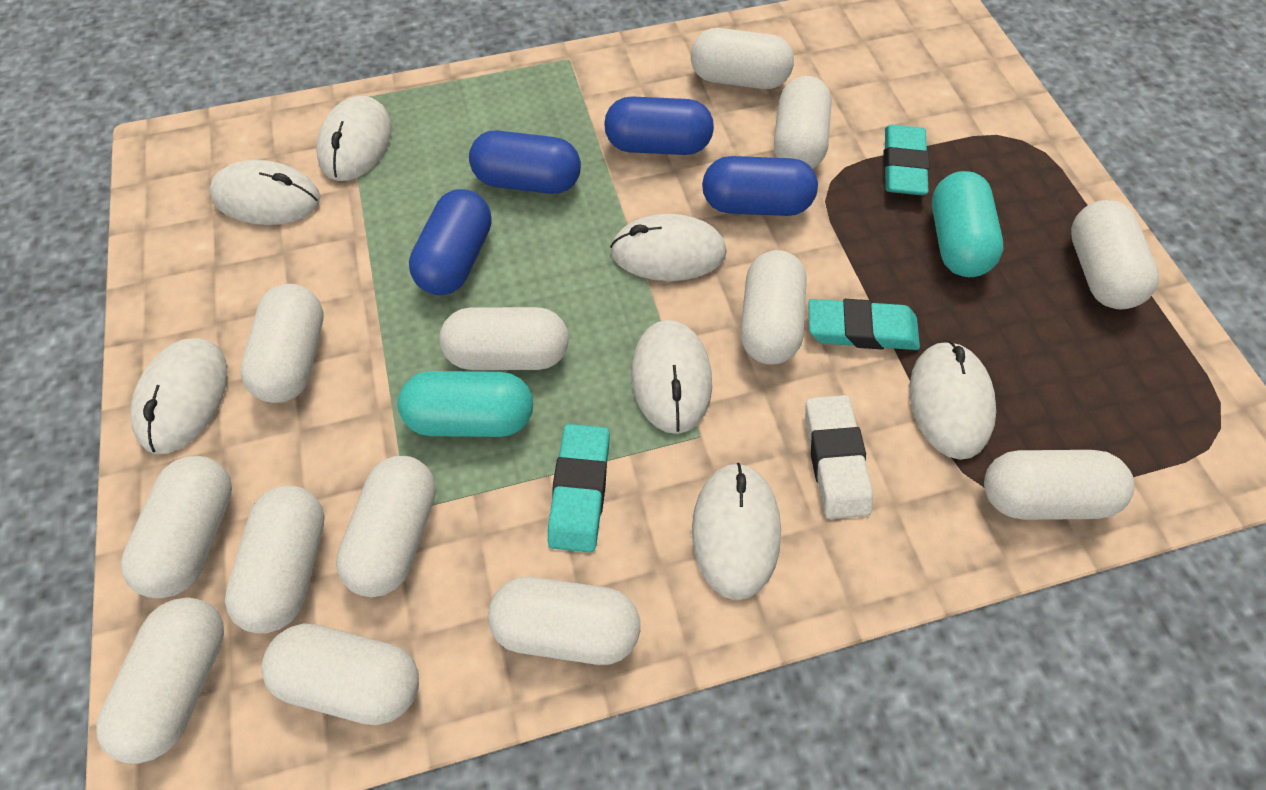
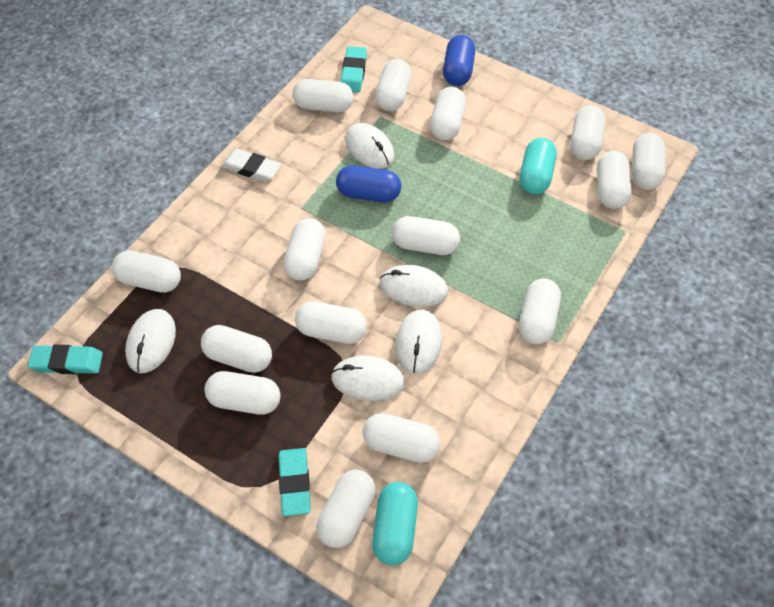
blue capsule: 4 -> 2
white capsule: 13 -> 15
white mouse: 7 -> 5

